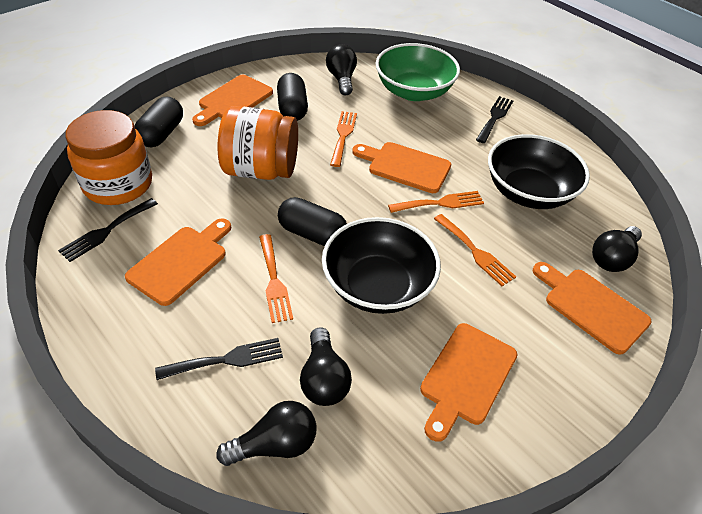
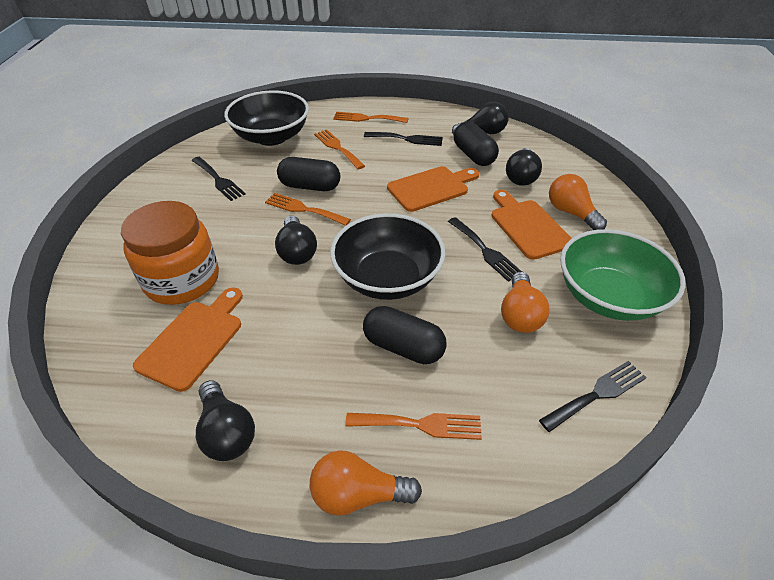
black fork: 3 -> 4
orange cutting board: 5 -> 3
orange jar: 2 -> 1
orange light bulb: 0 -> 3

